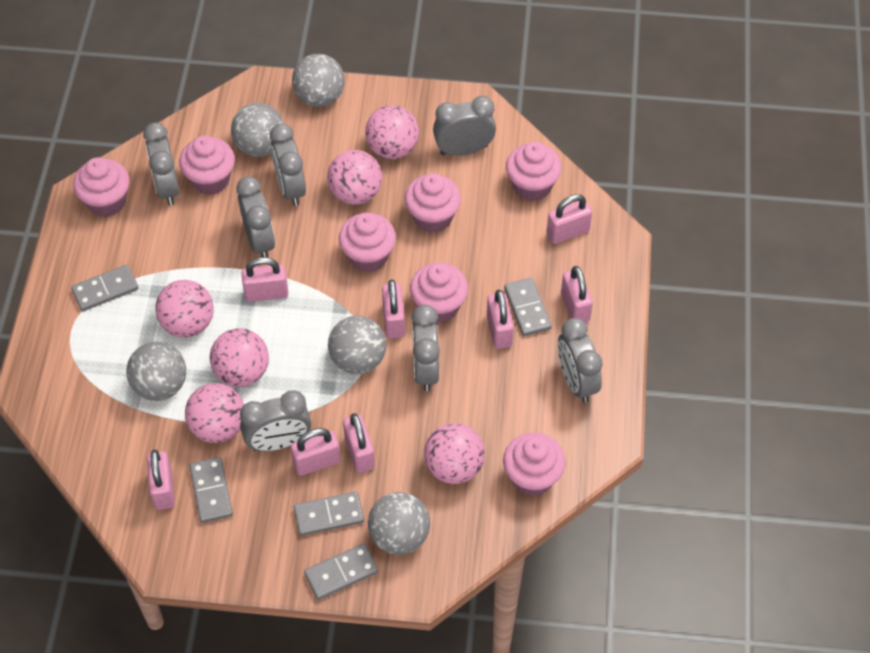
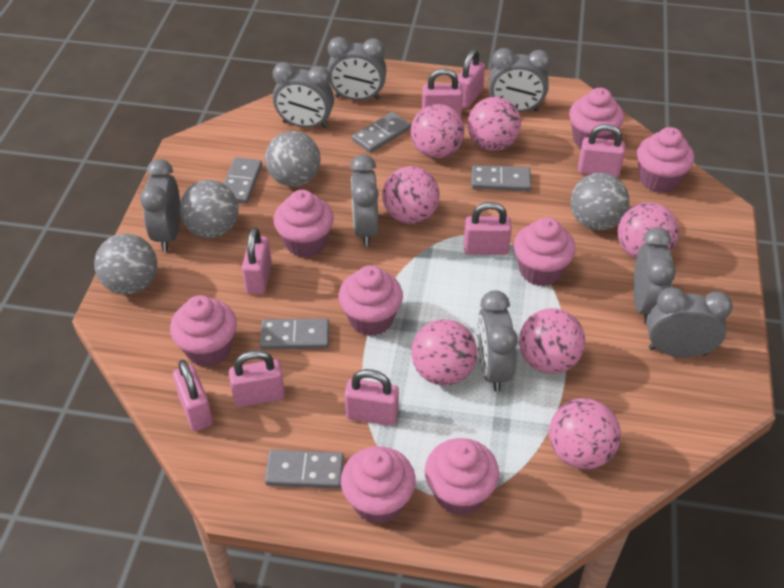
grey ball: 5 -> 4
grey clock: 7 -> 8
pink ball: 6 -> 7
pink cupcake: 7 -> 8

